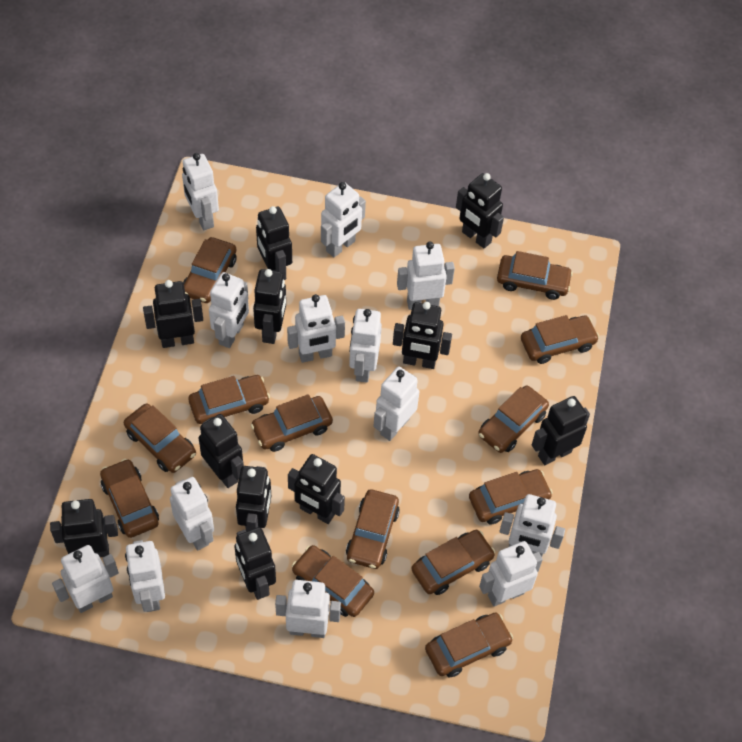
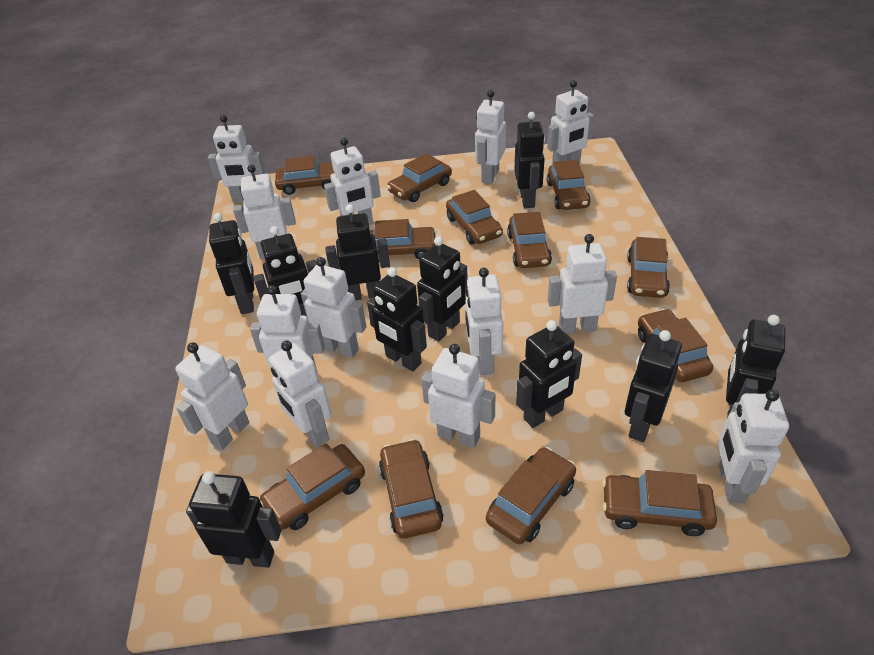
black robot: 11 -> 10
brown car: 13 -> 12

